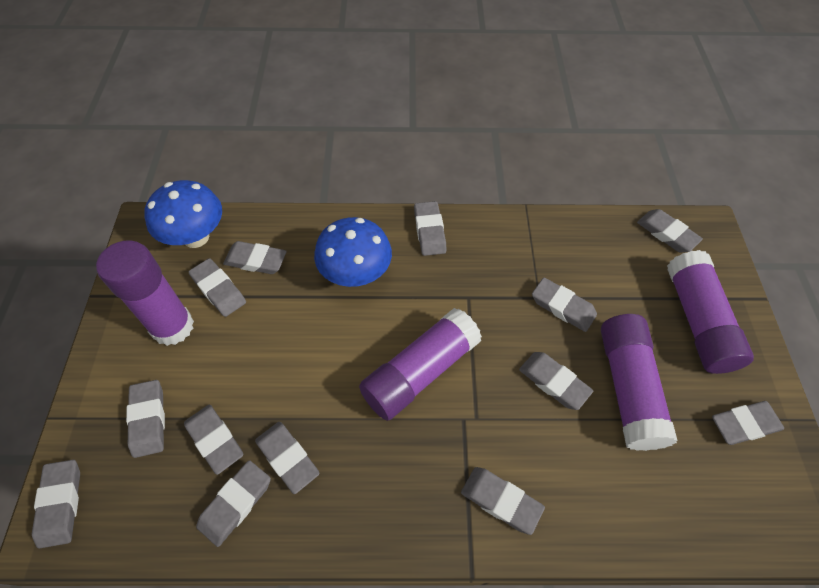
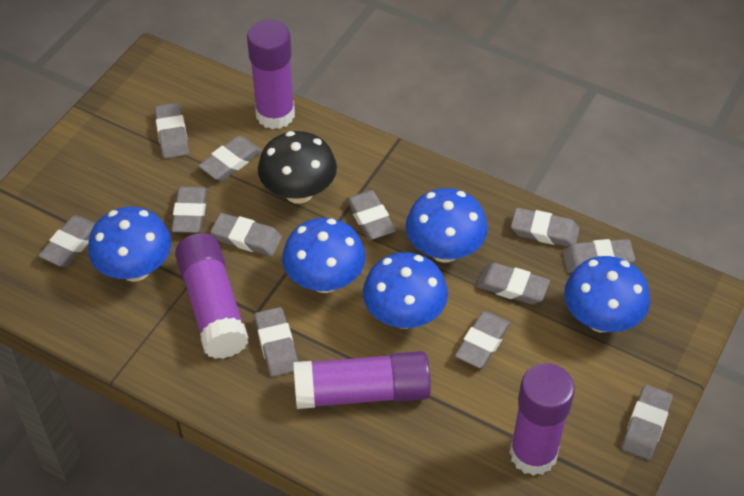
black mushroom: 0 -> 1
blue mushroom: 2 -> 5
grey eraser: 13 -> 12

